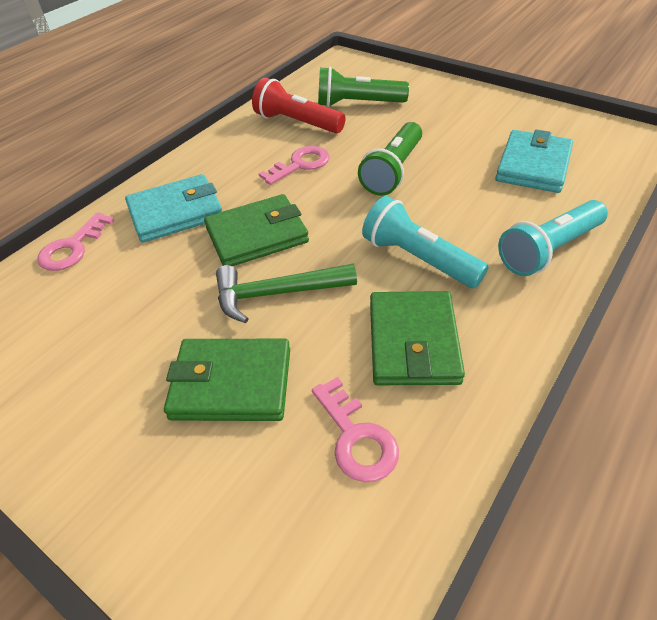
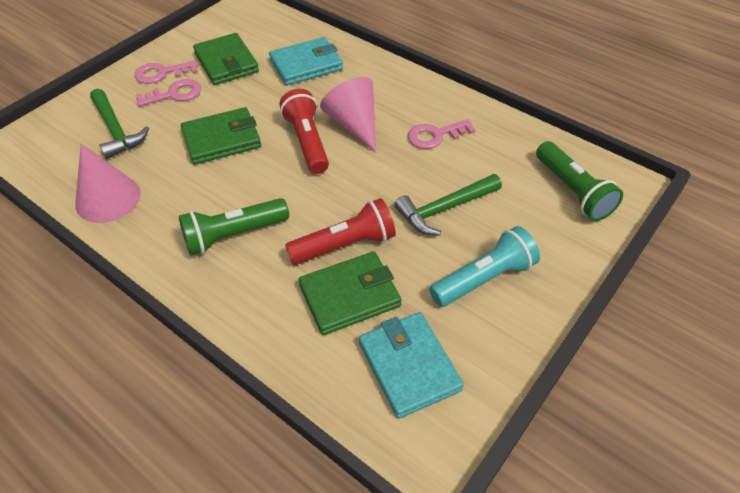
green hammer: 1 -> 2
pink cone: 0 -> 2
red flashlight: 1 -> 2
turquoise flashlight: 2 -> 1

